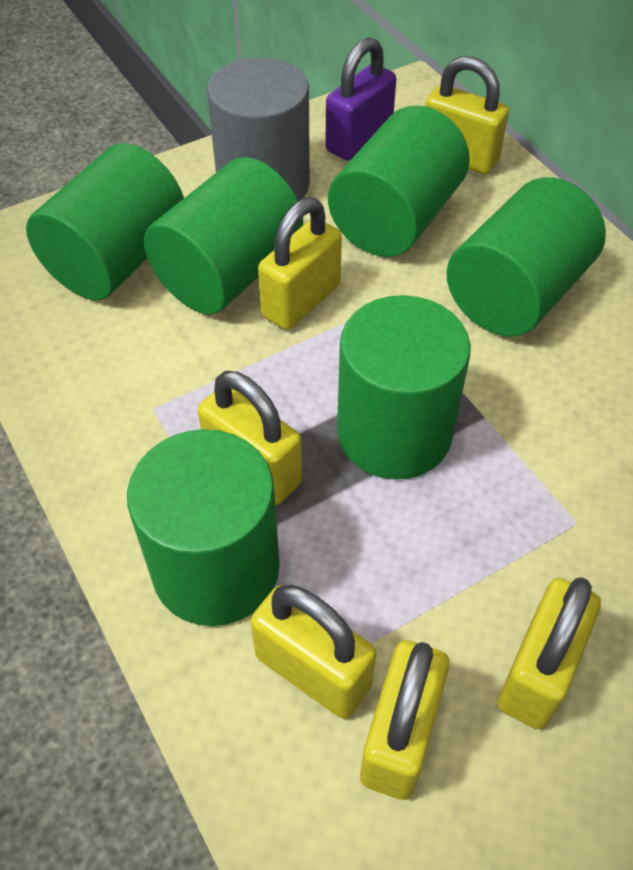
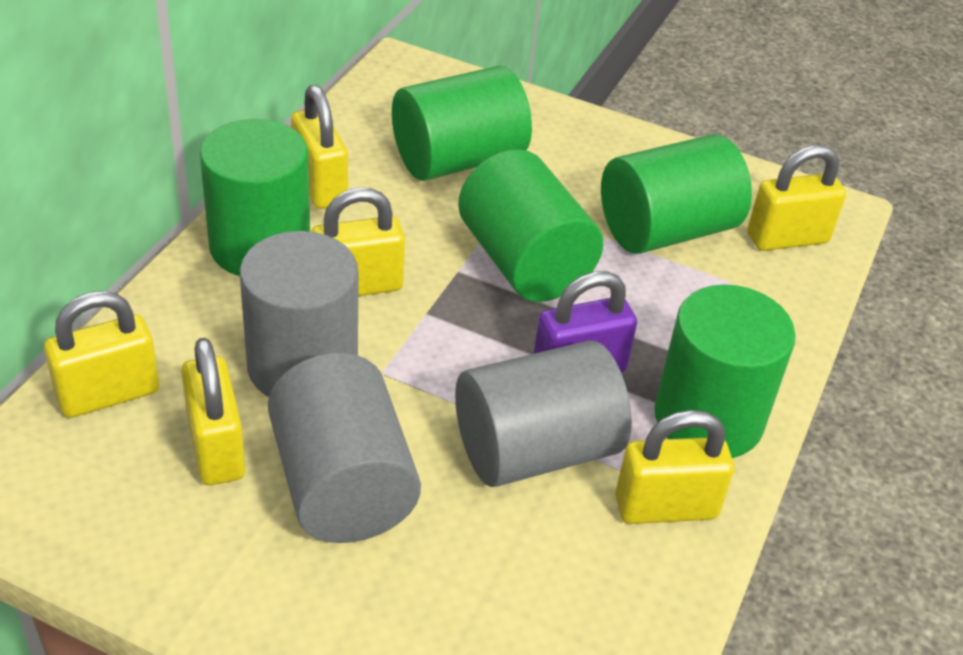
green cylinder: 6 -> 5
grey cylinder: 1 -> 3

